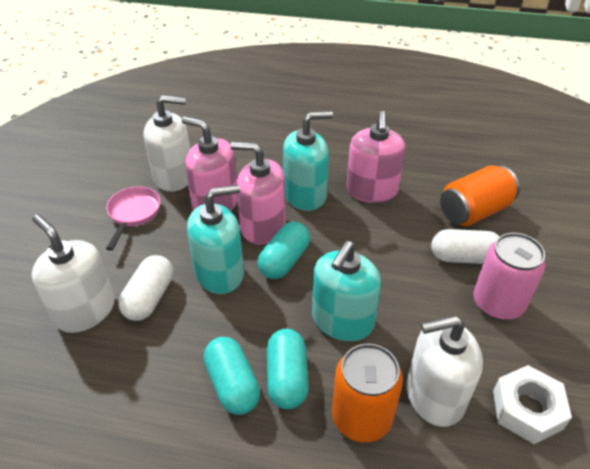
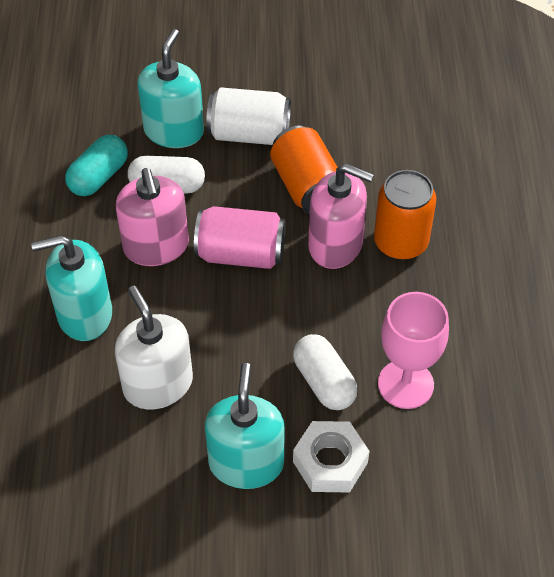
pink goblet: 0 -> 1
pink pan: 1 -> 0
pink soap dispenser: 3 -> 2
turquoise capsule: 3 -> 1
white can: 0 -> 1
white soap dispenser: 3 -> 1

